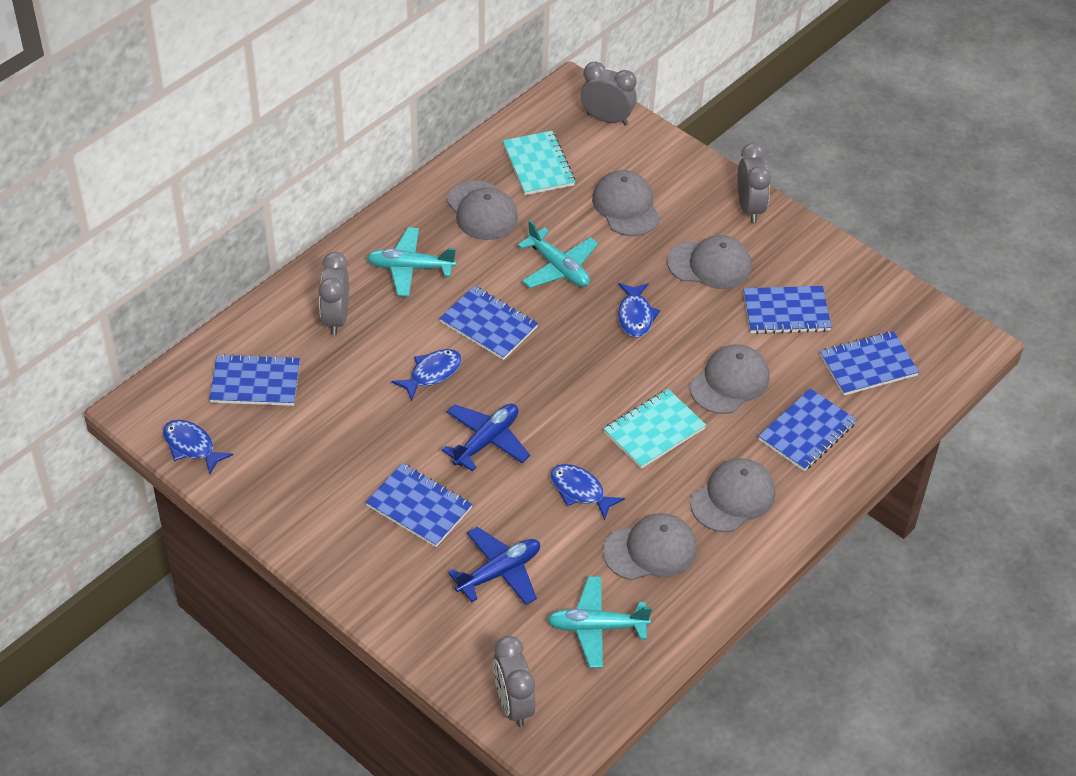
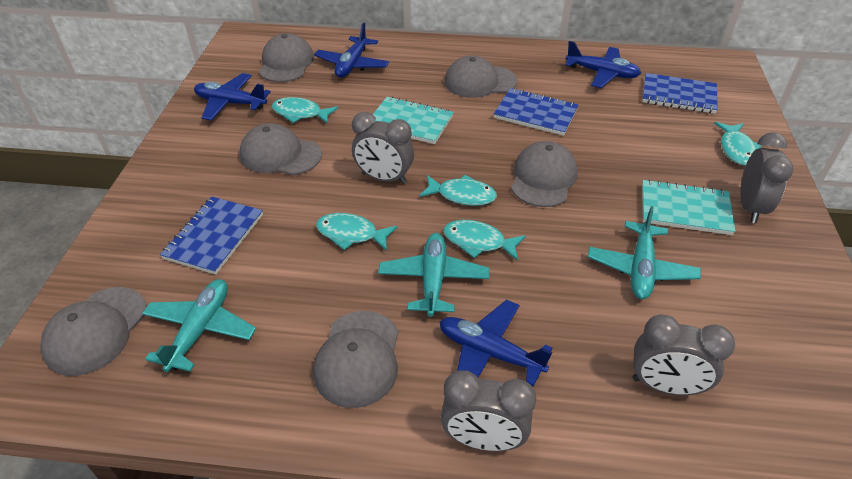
blue fish: 4 -> 0
blue notebook: 6 -> 3
blue plane: 2 -> 4
turquoise fish: 0 -> 5

